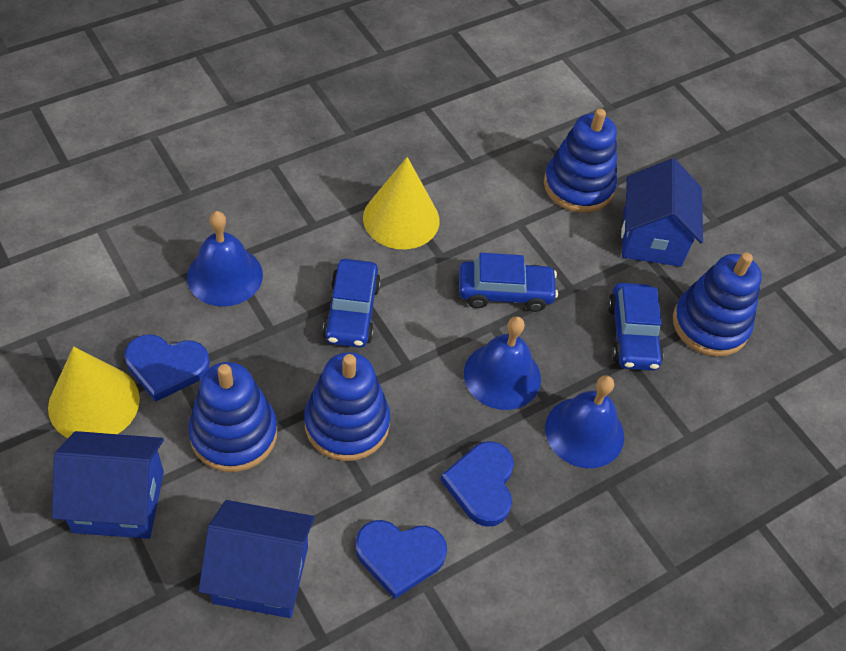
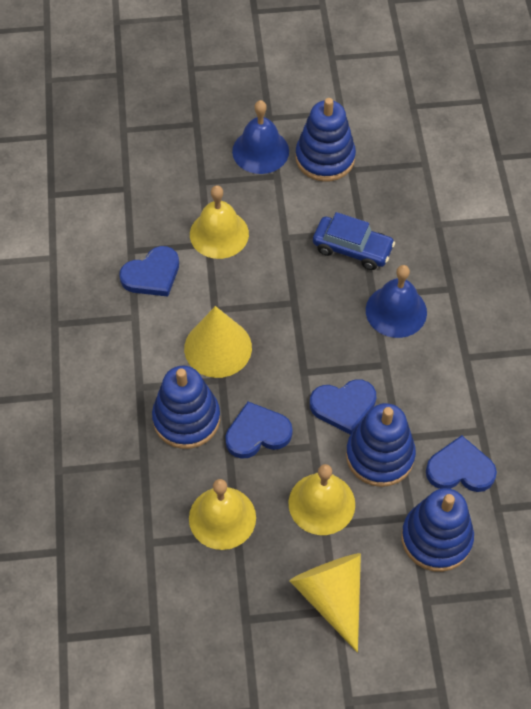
blue bell: 3 -> 2
blue car: 3 -> 1
blue heart: 3 -> 4
blue house: 3 -> 0
yellow bell: 0 -> 3

